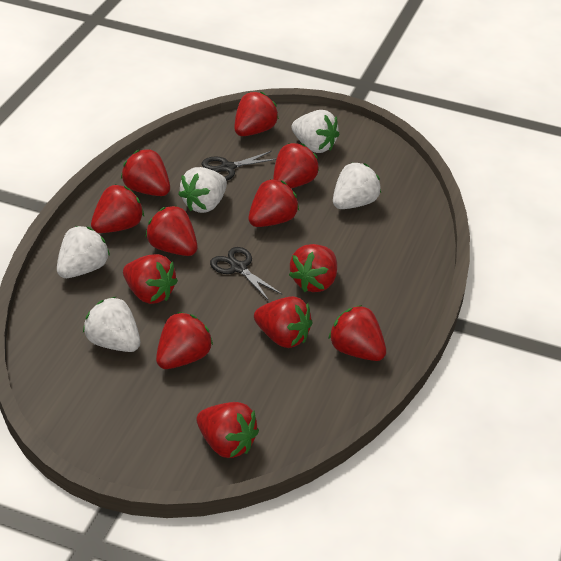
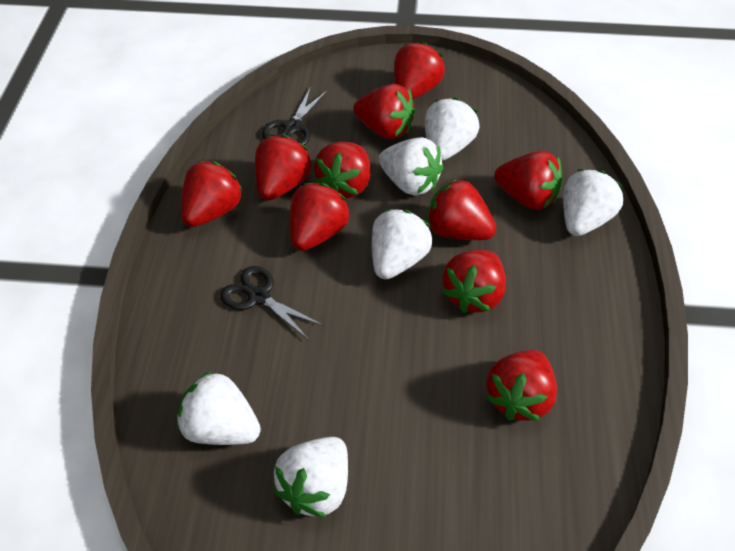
red strawberry: 12 -> 10
white strawberry: 5 -> 6

